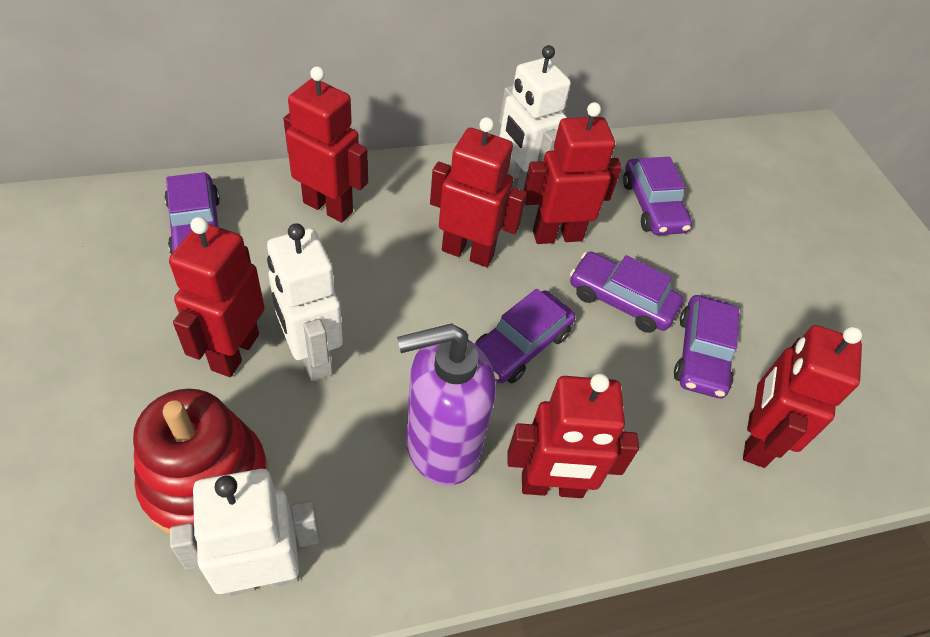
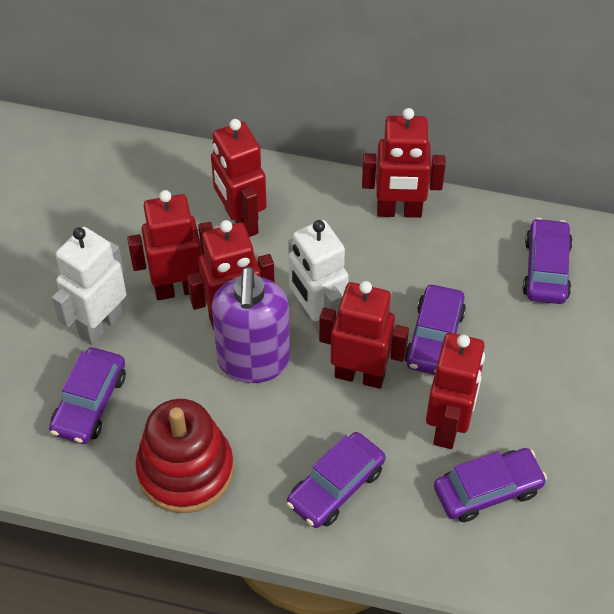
white robot: 3 -> 2

